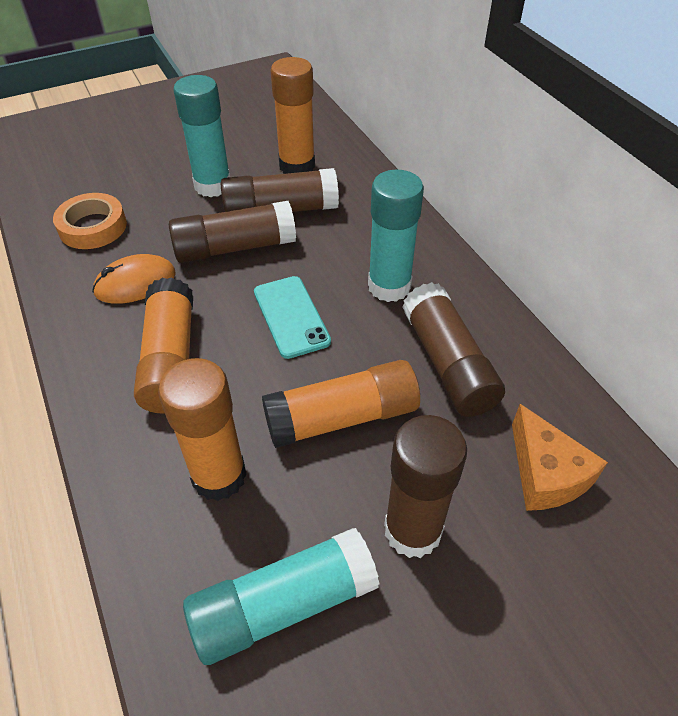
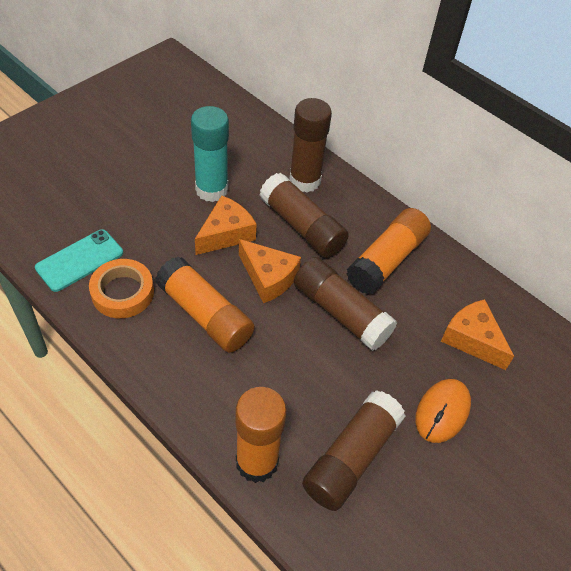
orange cheese: 1 -> 3
orange glue stick: 4 -> 3
turquoise glue stick: 3 -> 1

